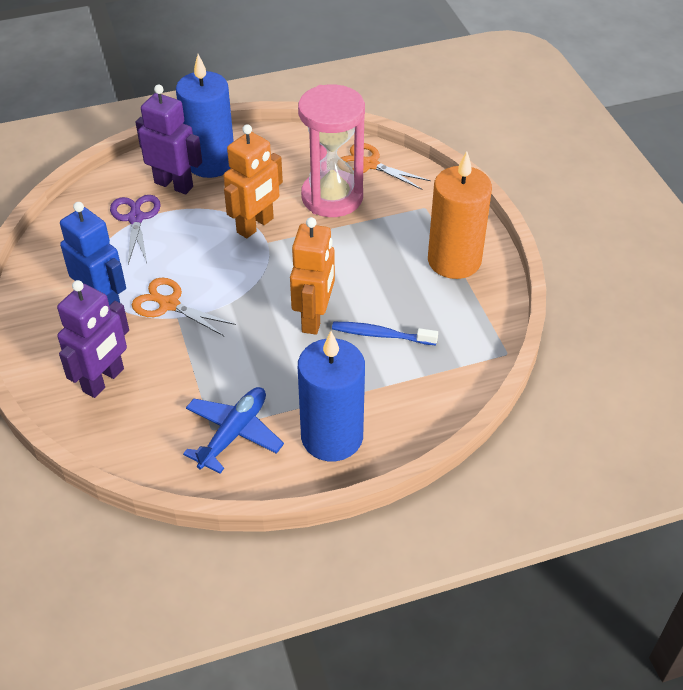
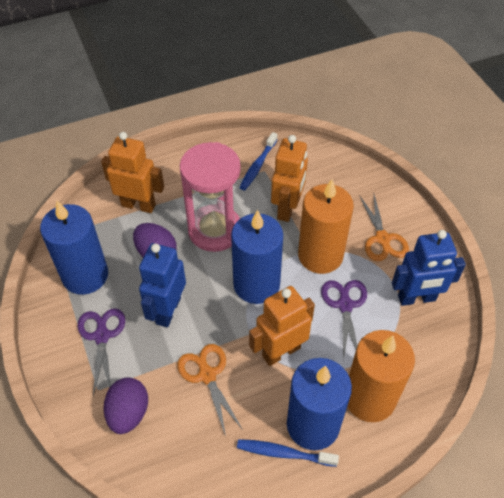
blue candle: 2 -> 3
blue plane: 1 -> 0
blue robot: 1 -> 2
blue toothbrush: 1 -> 2
orange candle: 1 -> 2
orange robot: 2 -> 3
purple egg: 0 -> 2
purple robot: 2 -> 0
purple scissors: 1 -> 2

